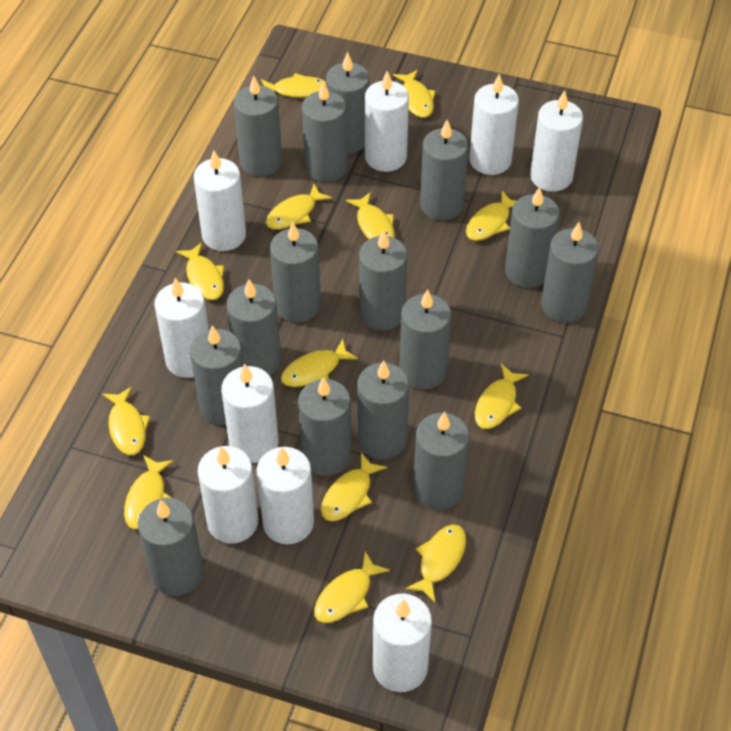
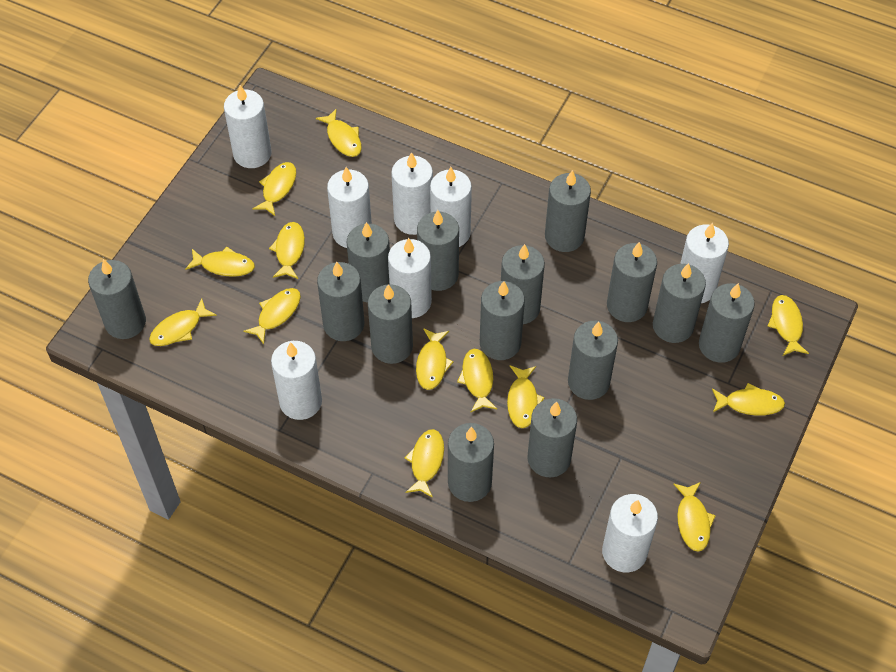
grey candle: 15 -> 14
white candle: 9 -> 8

